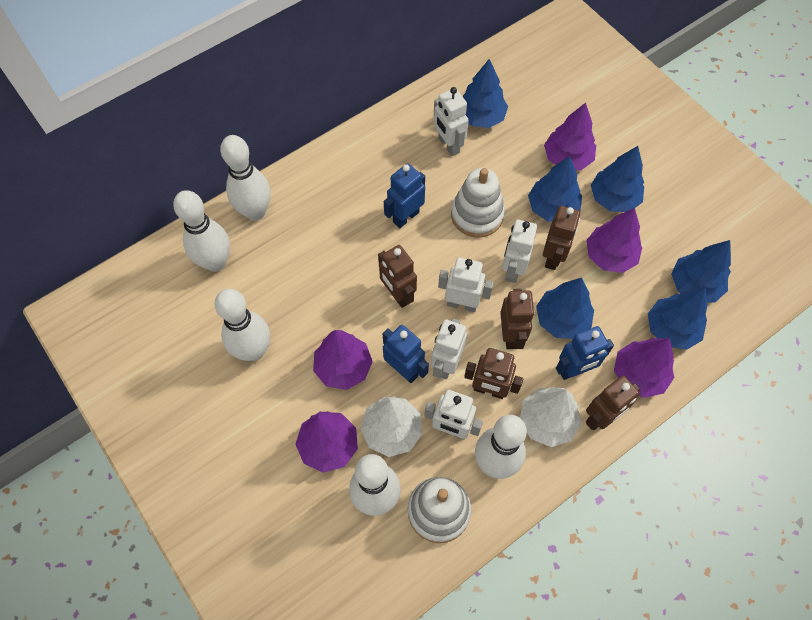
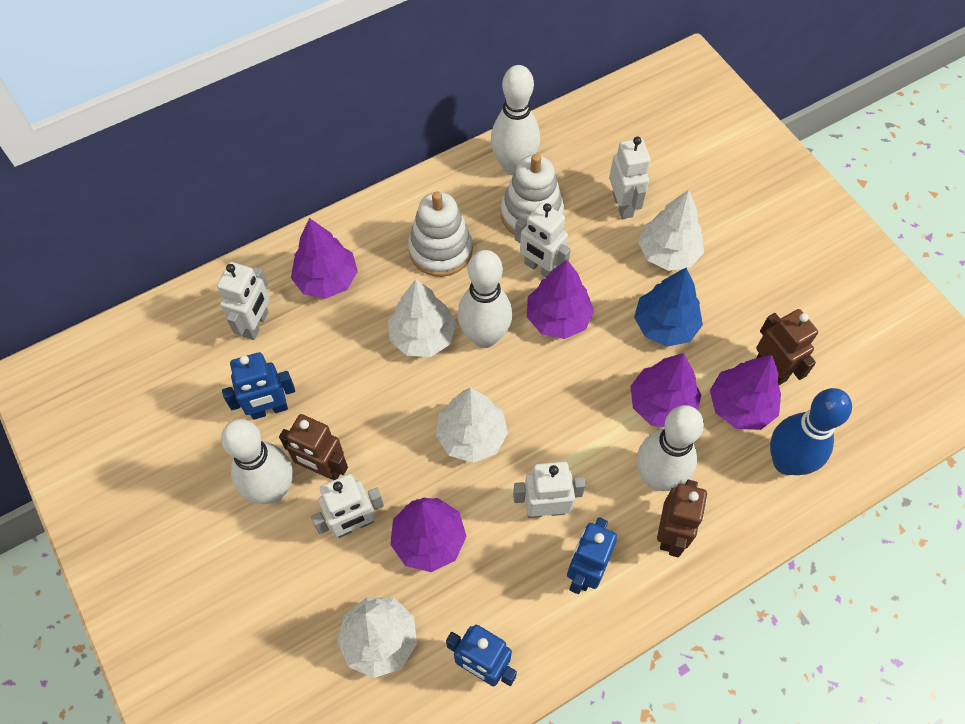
blue bowling pin: 0 -> 1
blue tree: 6 -> 1
brown robot: 5 -> 3
white bowling pin: 5 -> 4
white tree: 2 -> 4

